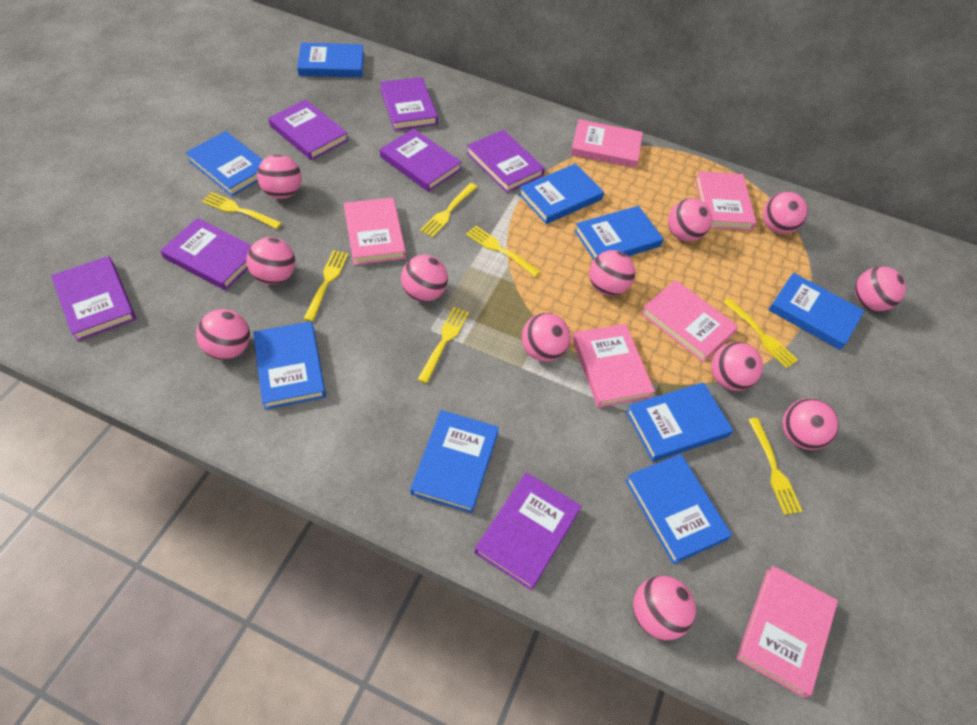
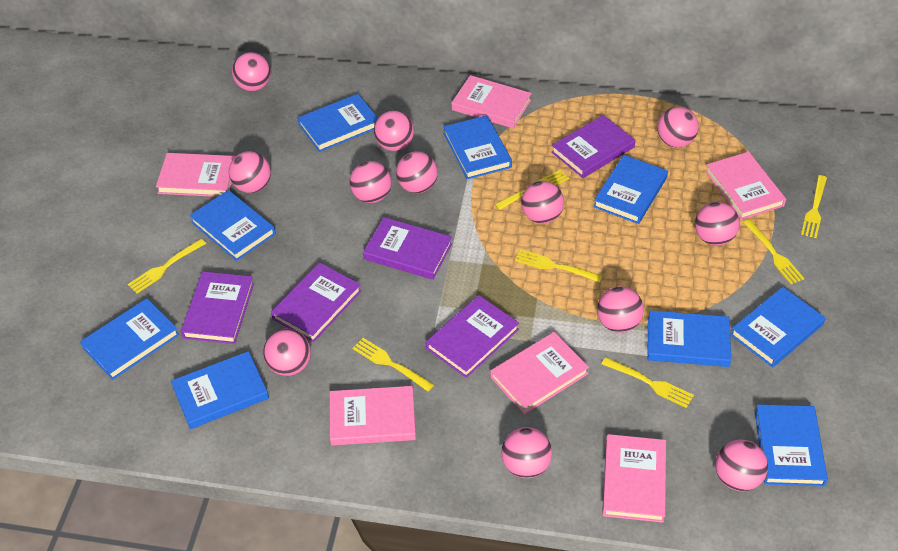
purple book: 7 -> 5

